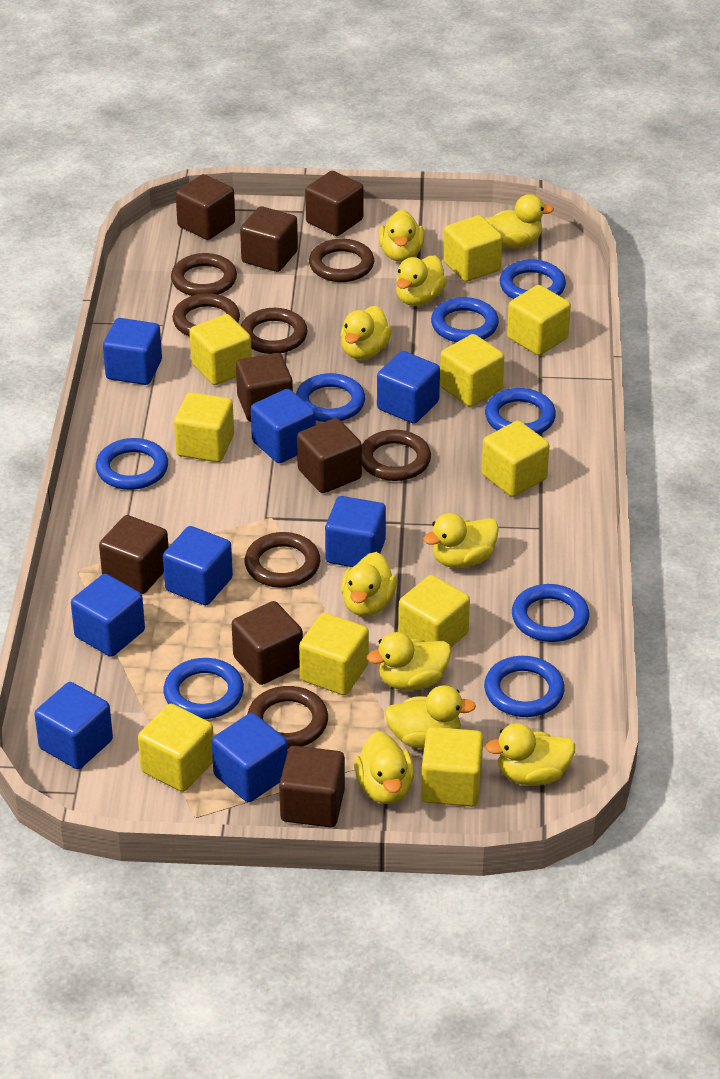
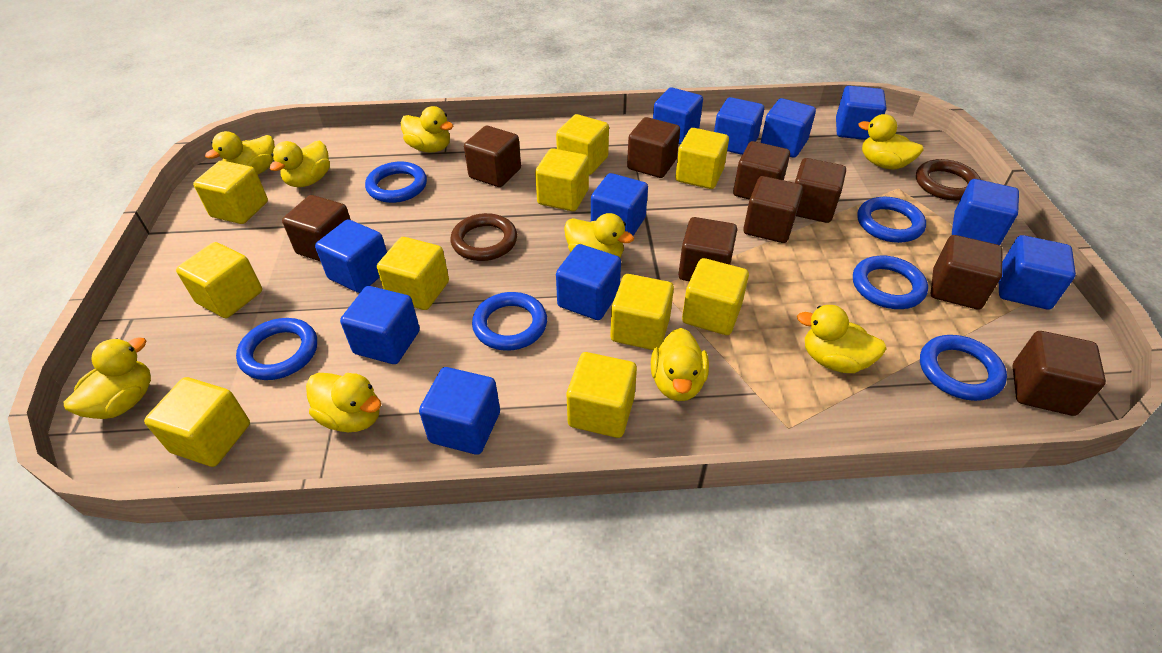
blue cube: 8 -> 11
blue ring: 8 -> 6
brown cube: 8 -> 9
brown ring: 7 -> 2
yellow duck: 10 -> 9

